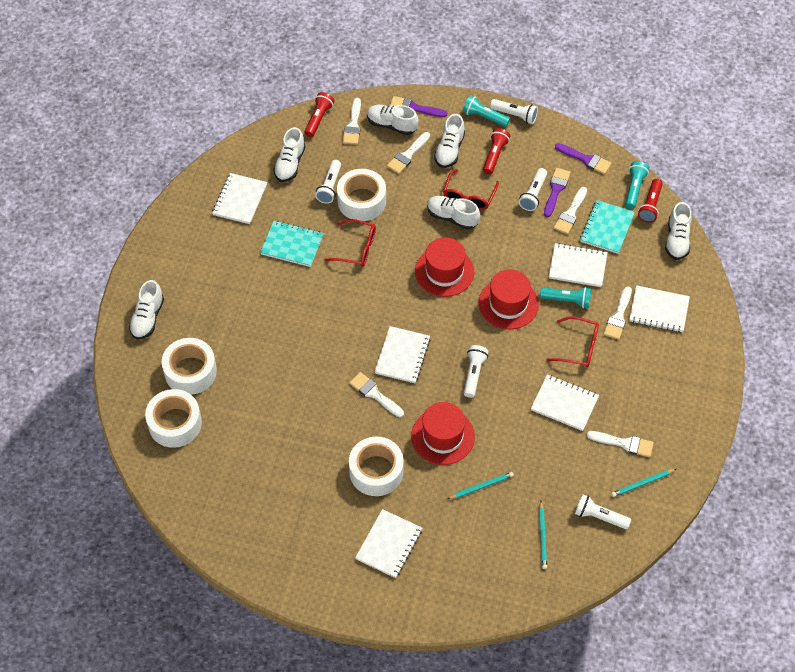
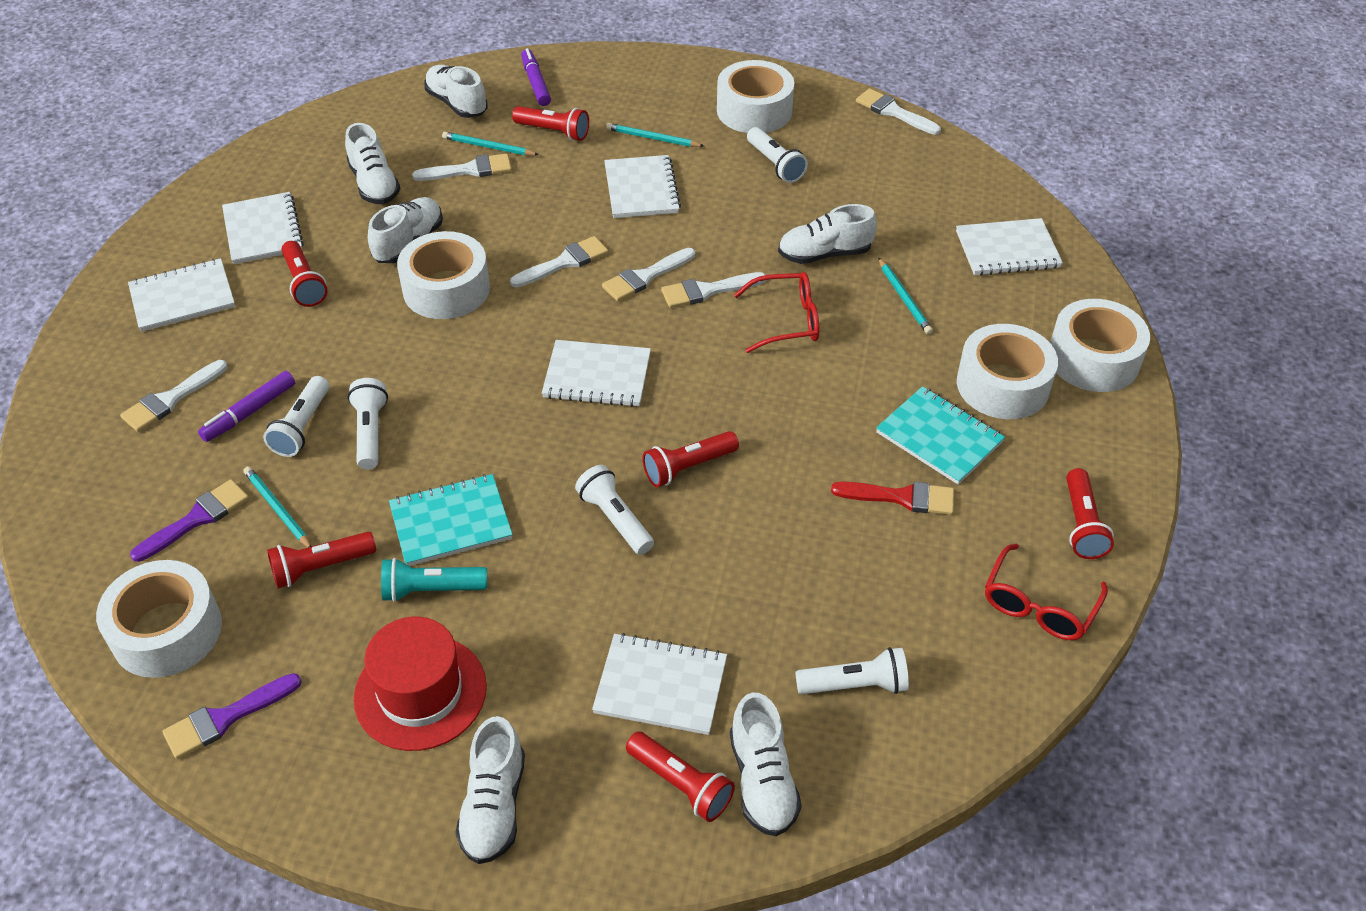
purple brush: 3 -> 2
purple marker: 0 -> 2
red brush: 0 -> 1
red flashlight: 3 -> 6
red glasses: 3 -> 2
red hat: 3 -> 1
turquoise flashlight: 3 -> 1
turquoise pencil: 3 -> 4
white tape: 4 -> 5

